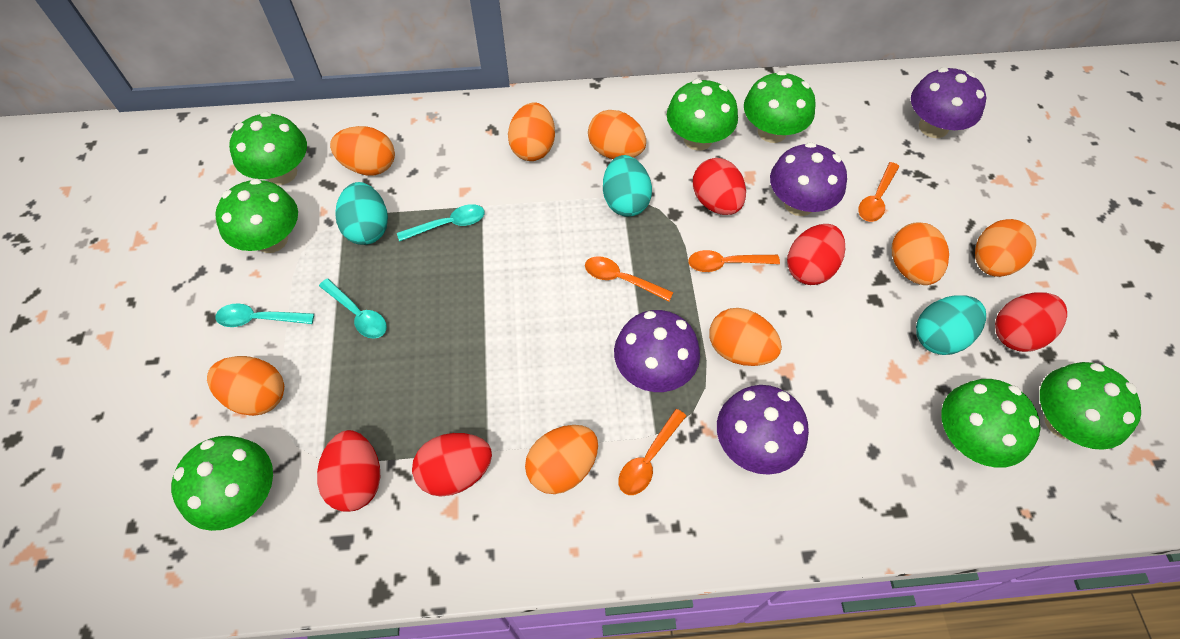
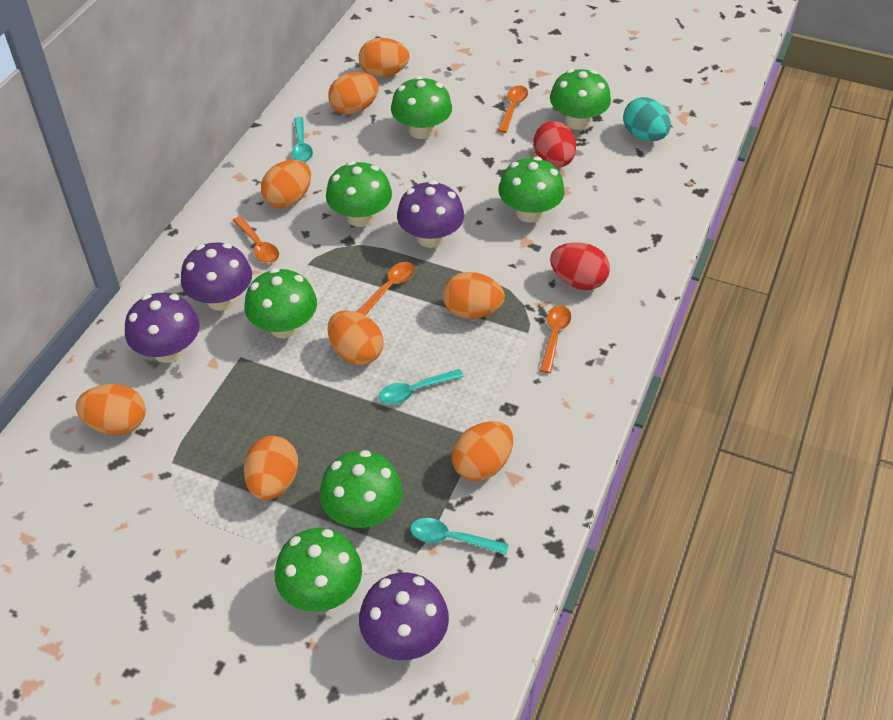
red egg: 5 -> 2
turquoise egg: 3 -> 1

